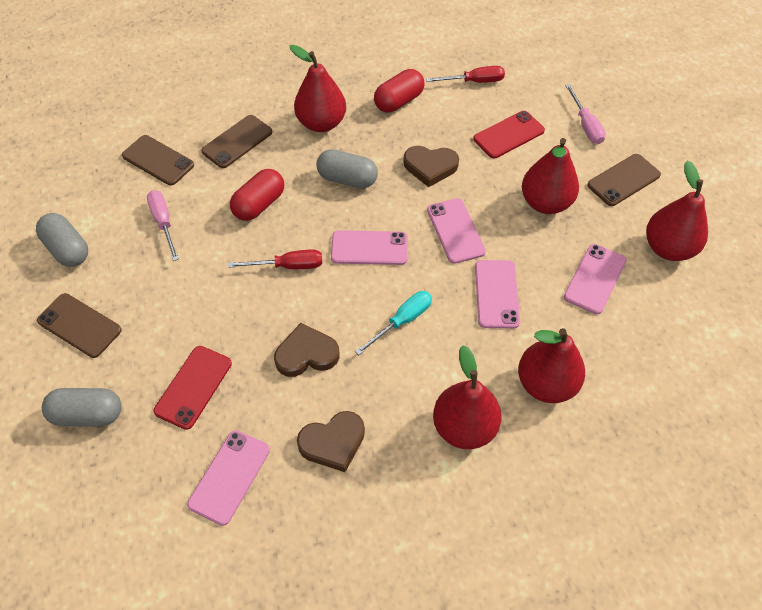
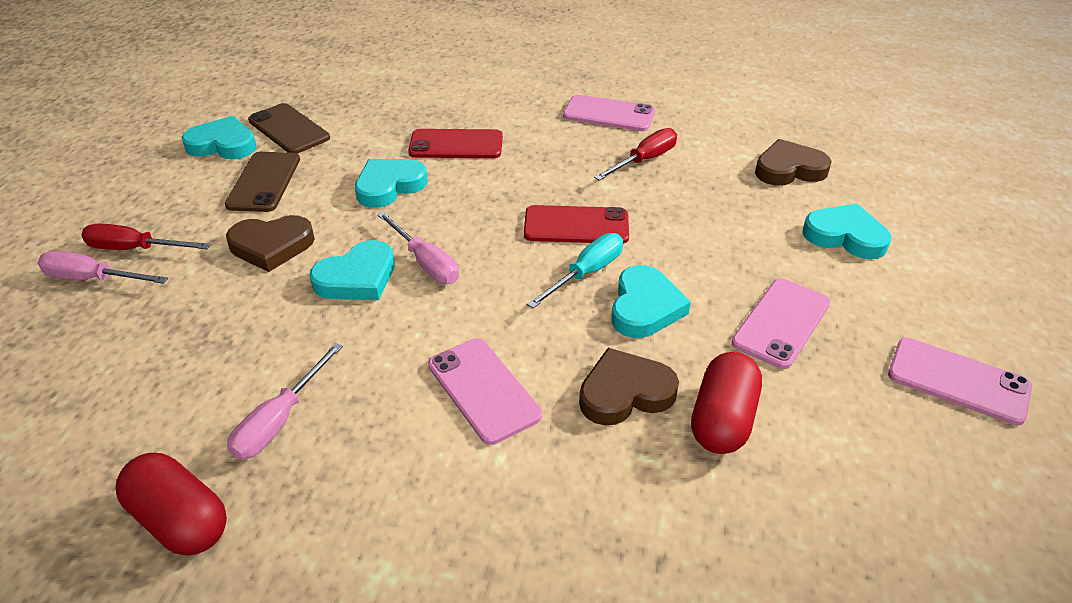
brown phone: 4 -> 2
grey capsule: 3 -> 0
pink phone: 5 -> 4
pink screwdriver: 2 -> 3
red pear: 5 -> 0
turquoise heart: 0 -> 5

